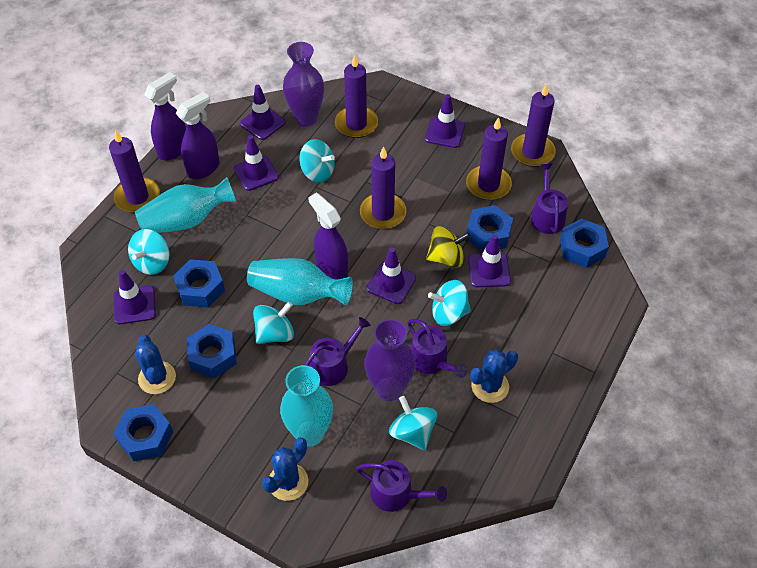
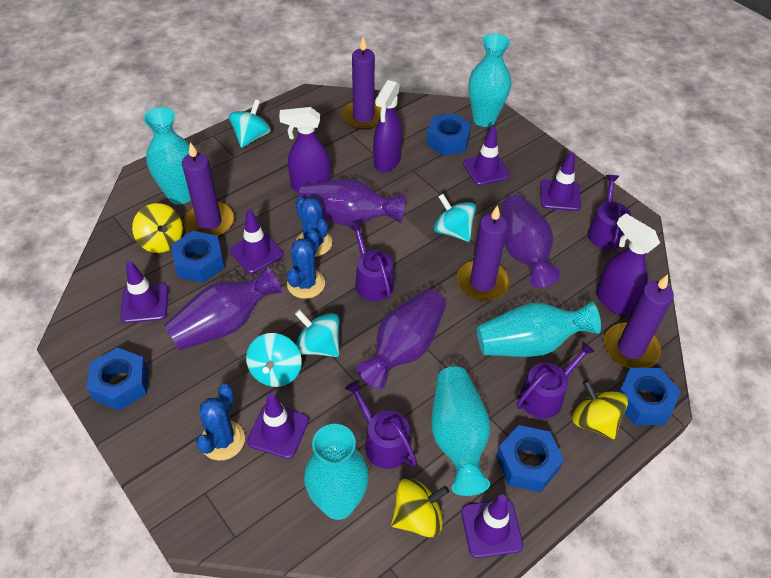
purple candle: 5 -> 4
purple vase: 2 -> 4
turquoise spinning top: 5 -> 4
turquoise vase: 3 -> 5
yellow spinning top: 1 -> 3

